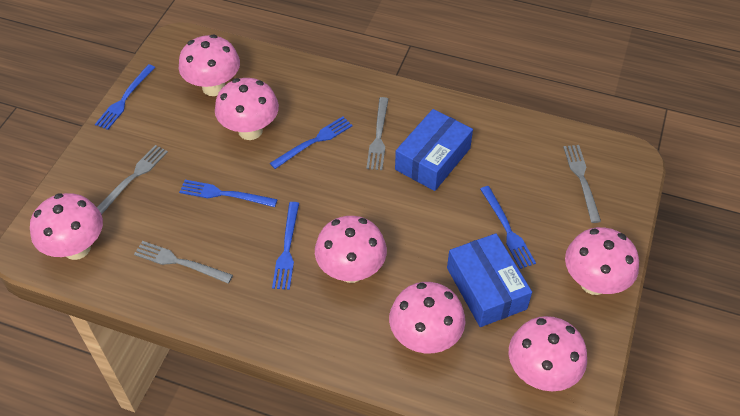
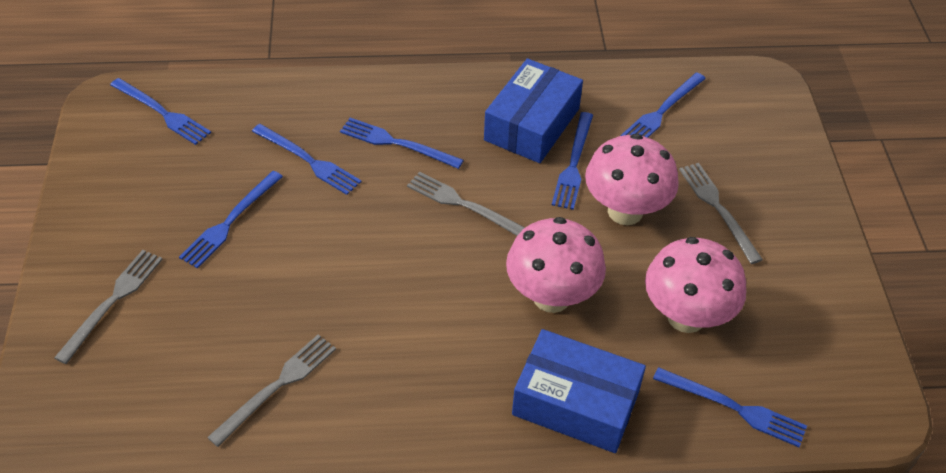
blue fork: 5 -> 7
pink mushroom: 7 -> 3

